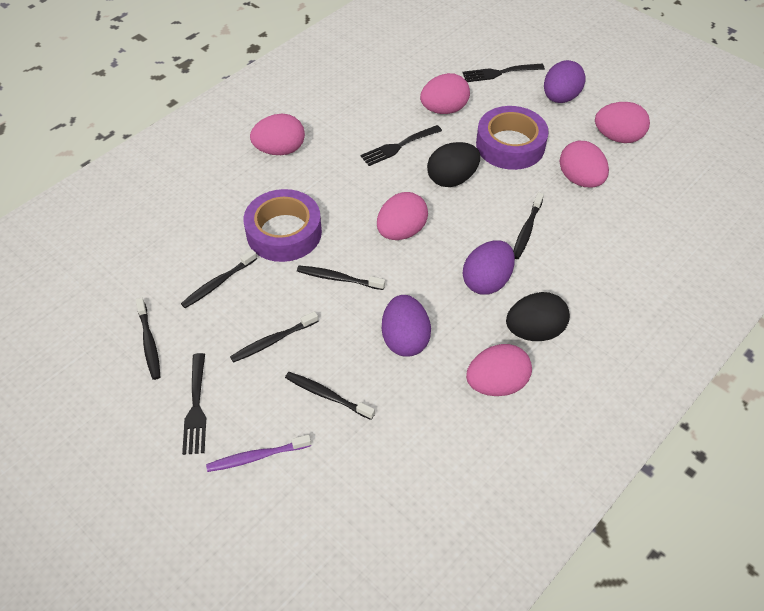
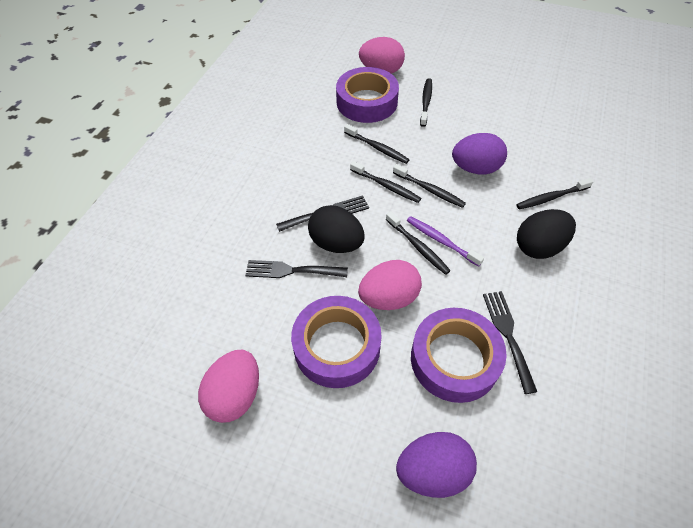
pink egg: 6 -> 3
purple egg: 3 -> 2
purple tape: 2 -> 3

